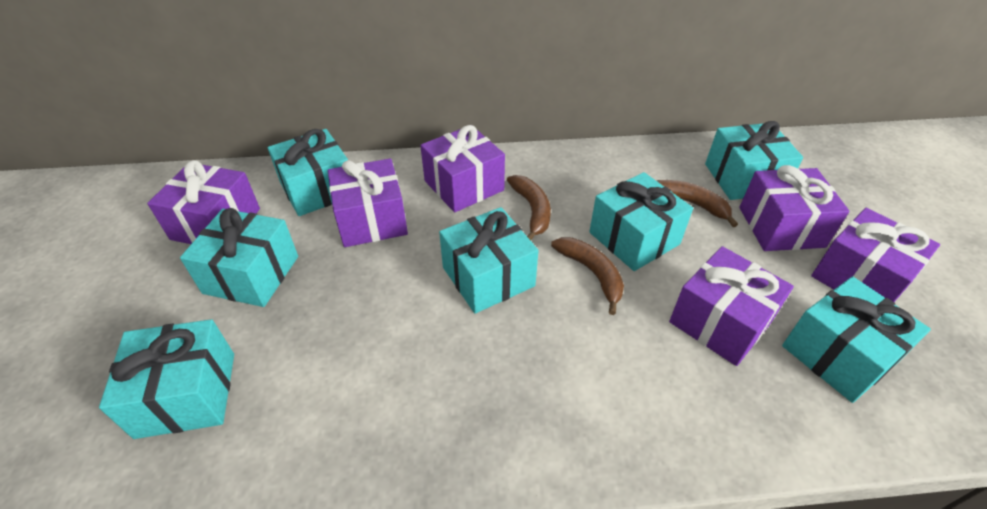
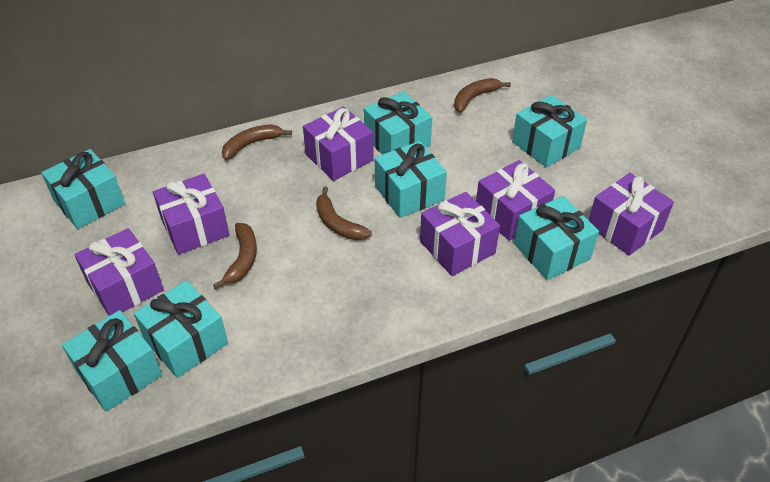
brown banana: 3 -> 4

